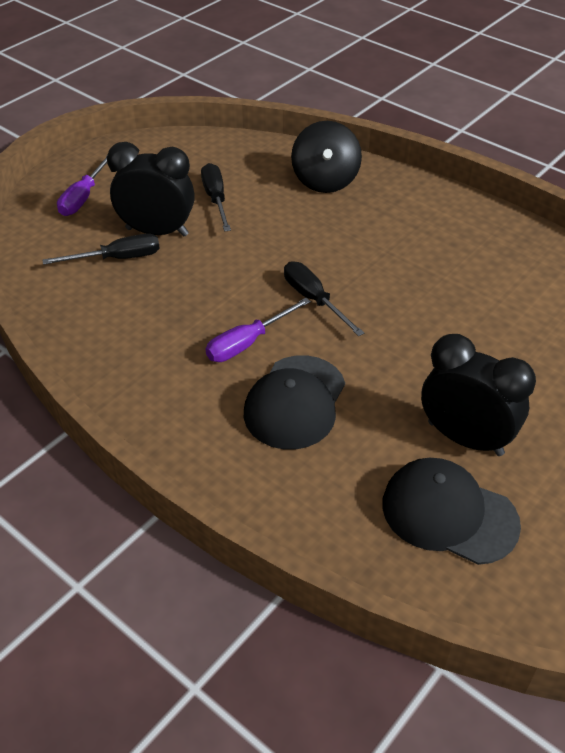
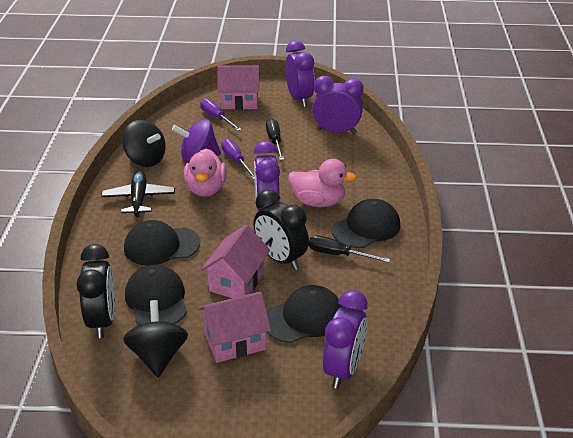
black cap: 2 -> 4
black plane: 0 -> 1
black screwdriver: 3 -> 2
black spinning top: 1 -> 2
pink duck: 0 -> 2
pink house: 0 -> 3
purple clock: 0 -> 4
purple spinning top: 0 -> 1

